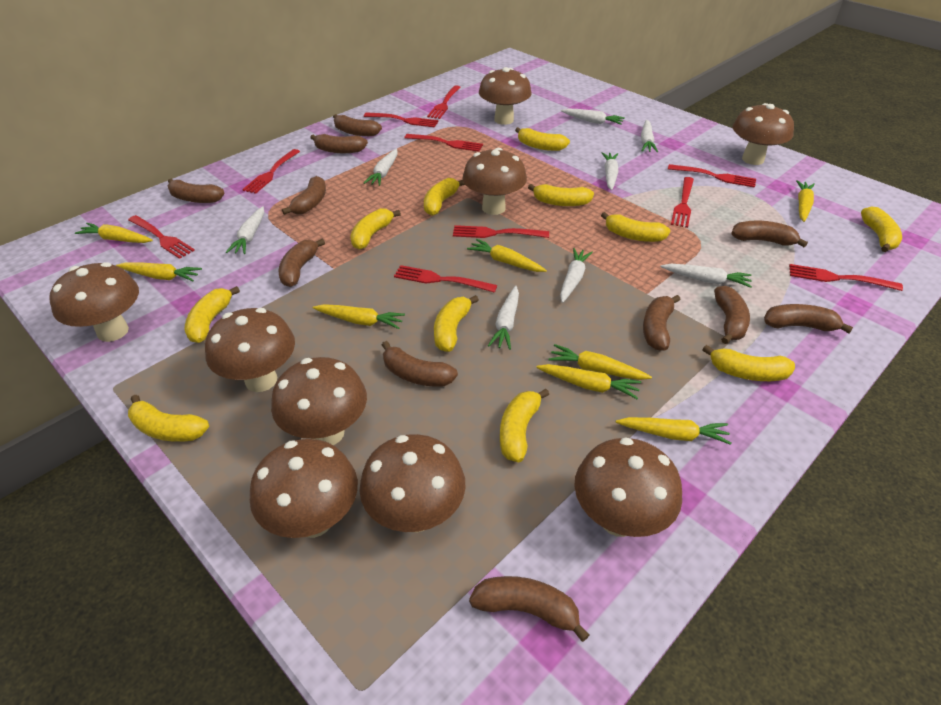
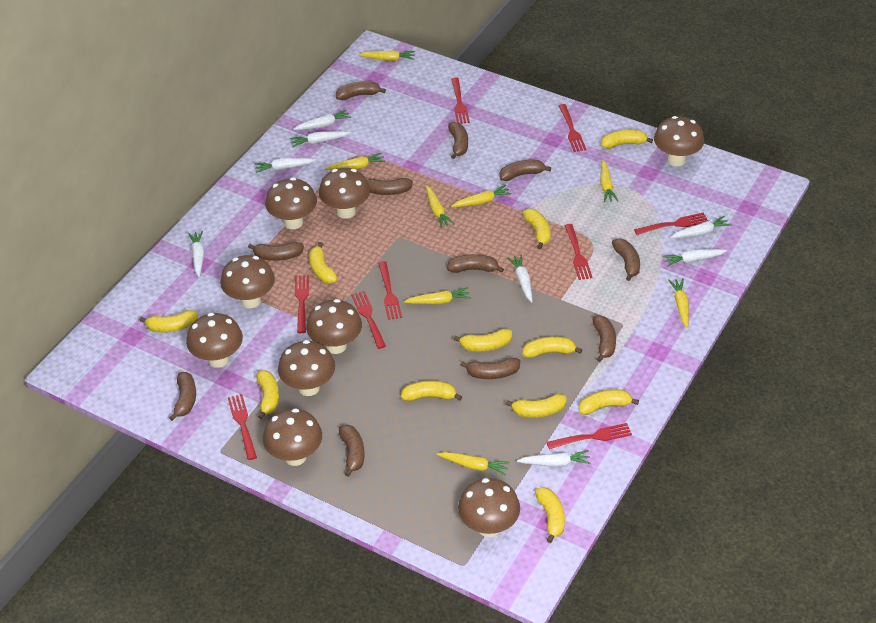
red fork: 10 -> 9

